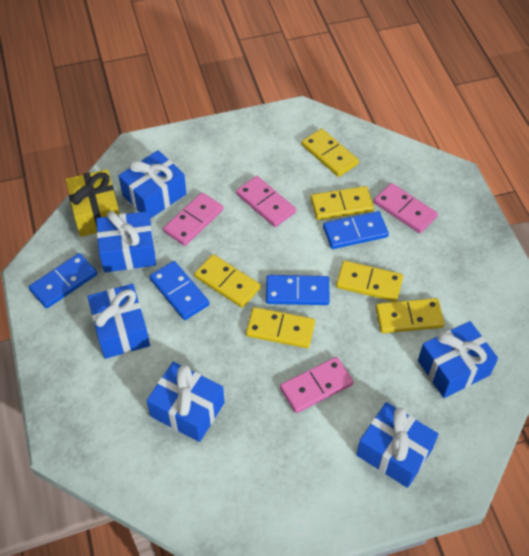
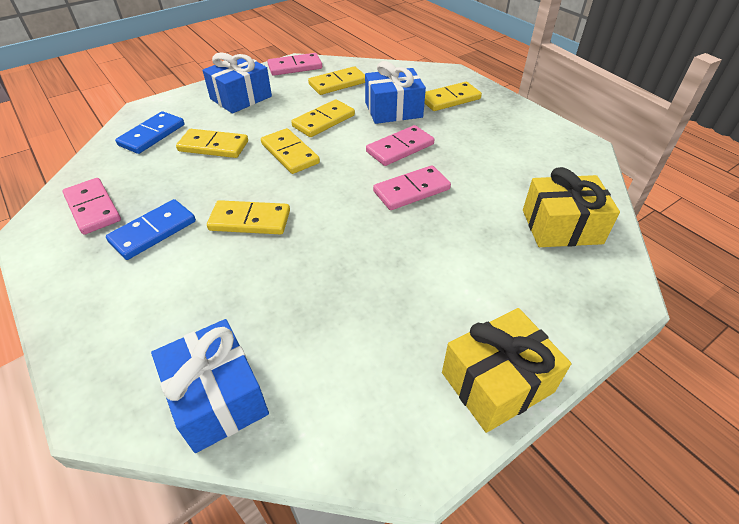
blue domino: 4 -> 2
blue gift: 6 -> 3
yellow gift: 1 -> 2

